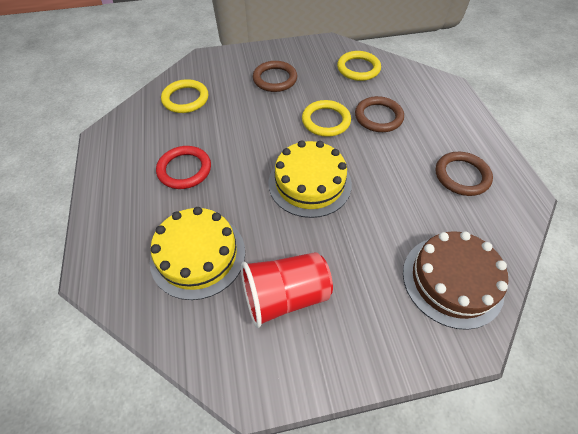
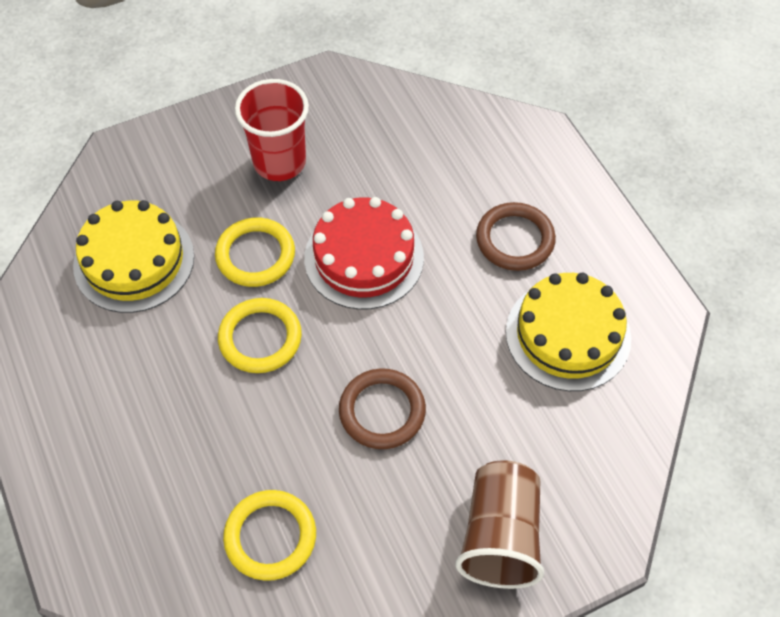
brown cake: 1 -> 0
brown cup: 0 -> 1
brown ring: 3 -> 2
red cake: 0 -> 1
red ring: 1 -> 0

